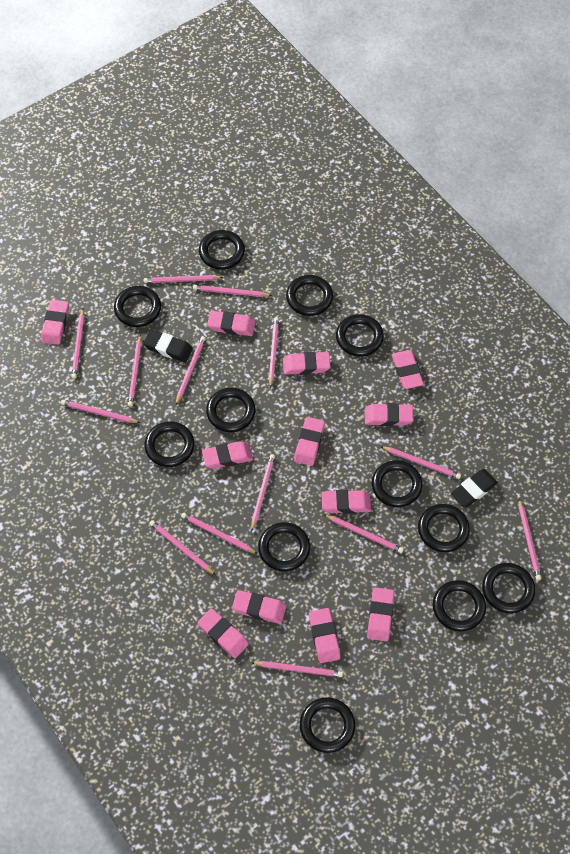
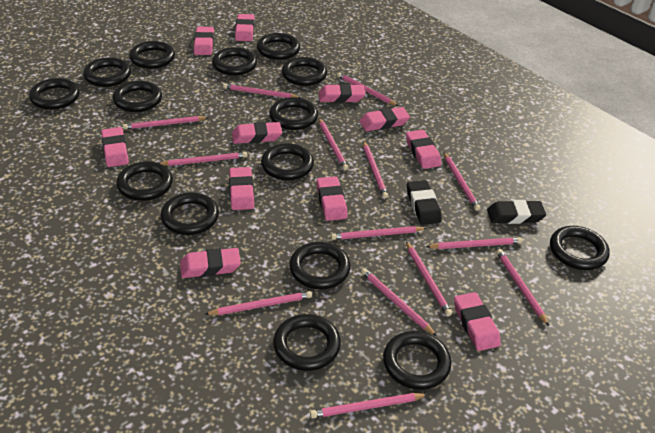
black ring: 12 -> 15
pink eraser: 12 -> 11

